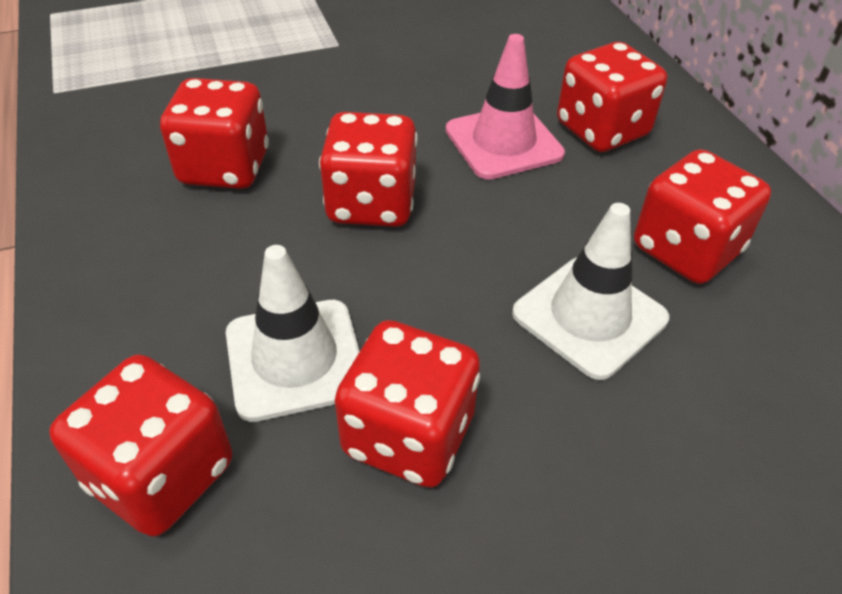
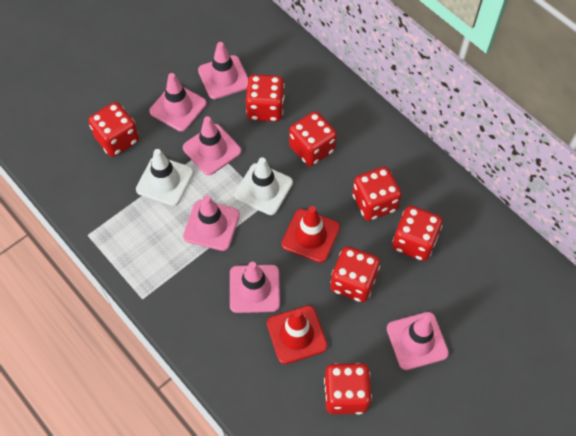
pink traffic cone: 1 -> 6
red dice: 6 -> 7
red traffic cone: 0 -> 2

